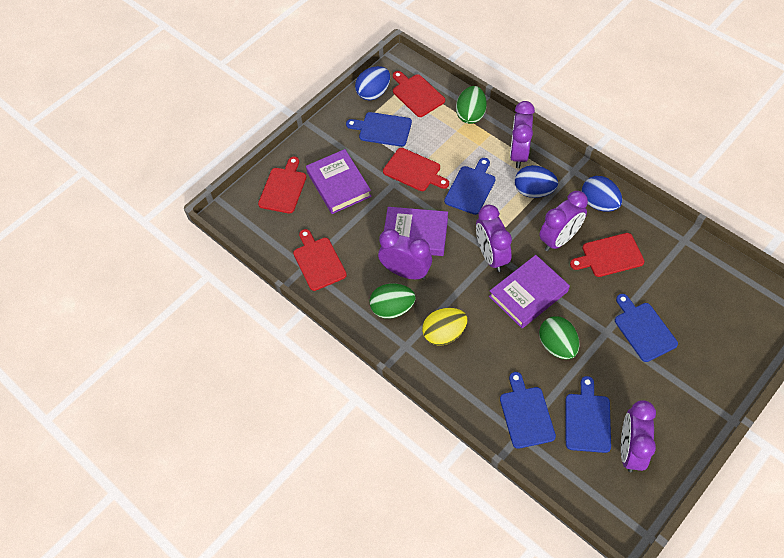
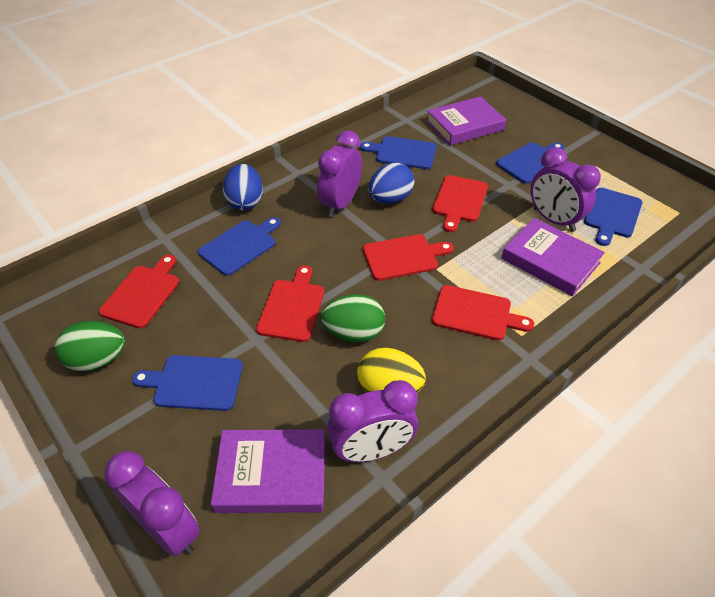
blue egg: 3 -> 2
green egg: 3 -> 2
purple clock: 5 -> 4

